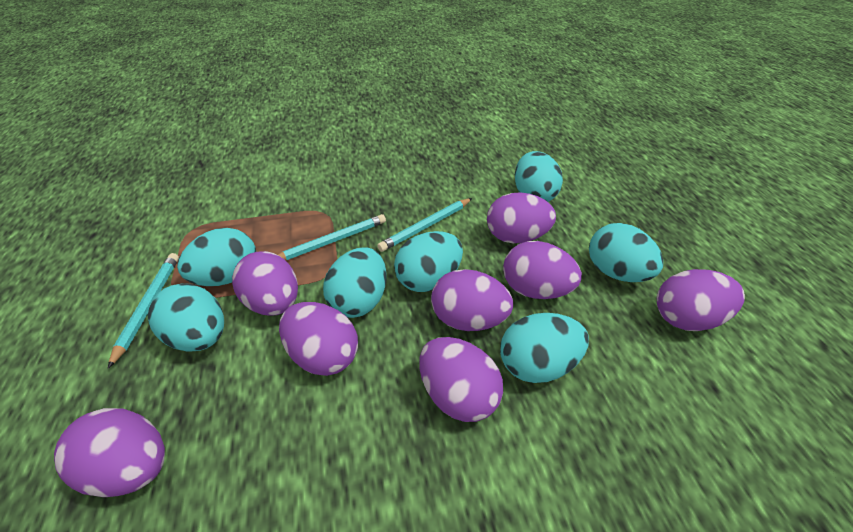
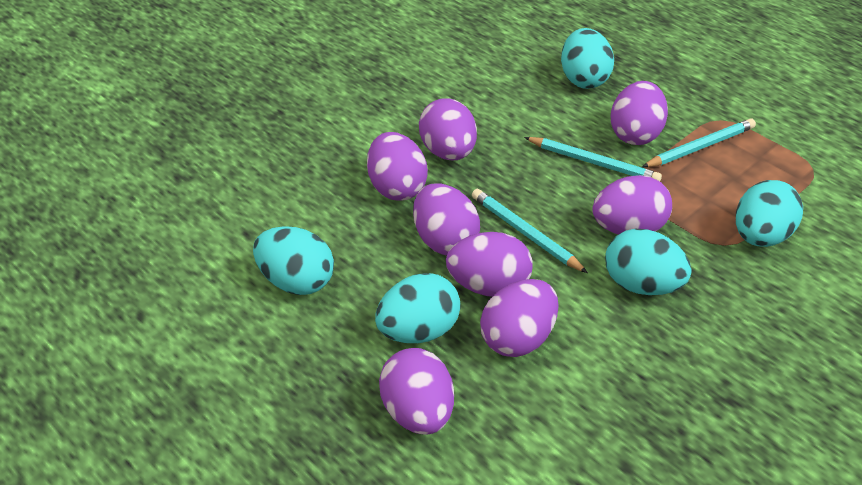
turquoise egg: 7 -> 5

